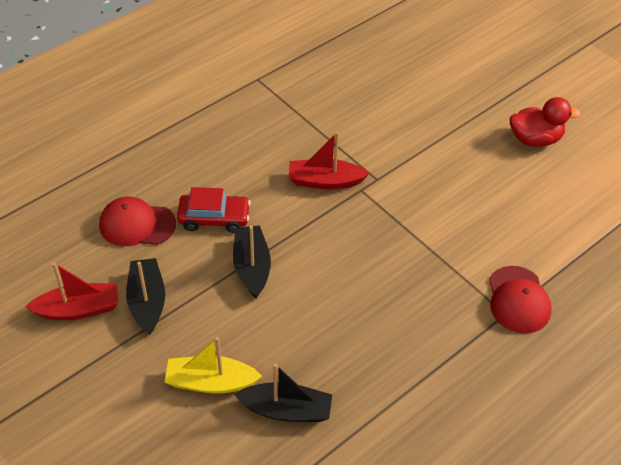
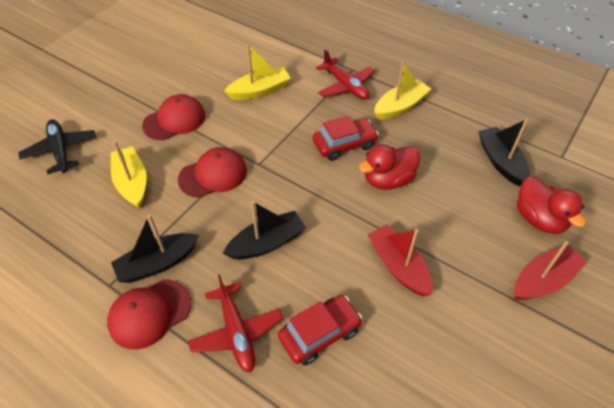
black plane: 0 -> 1
red cap: 2 -> 3
red car: 1 -> 2
red duck: 1 -> 2
red plane: 0 -> 2
yellow boat: 1 -> 3

